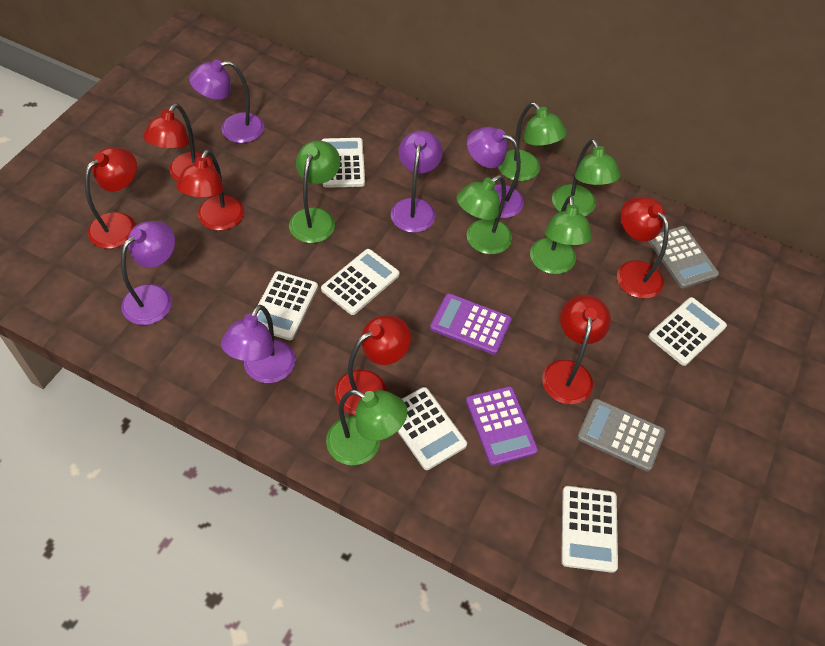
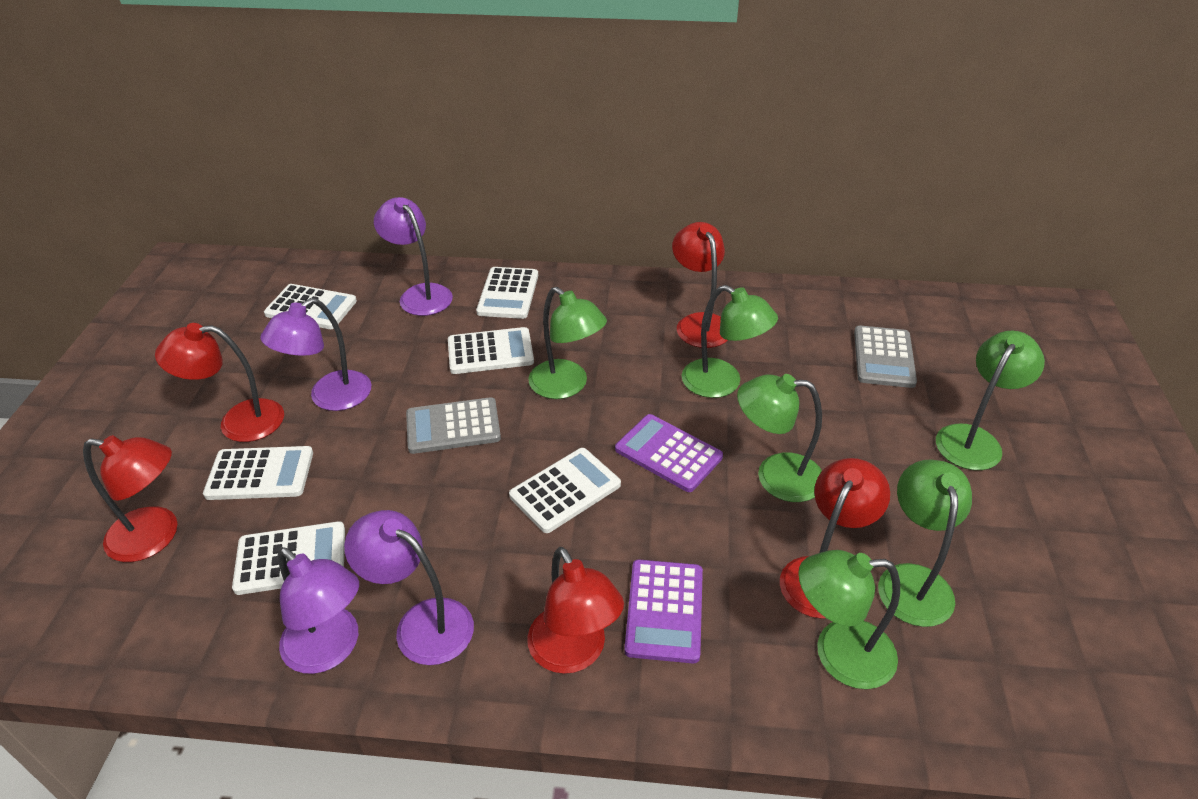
purple lamp: 5 -> 4
red lamp: 6 -> 5

